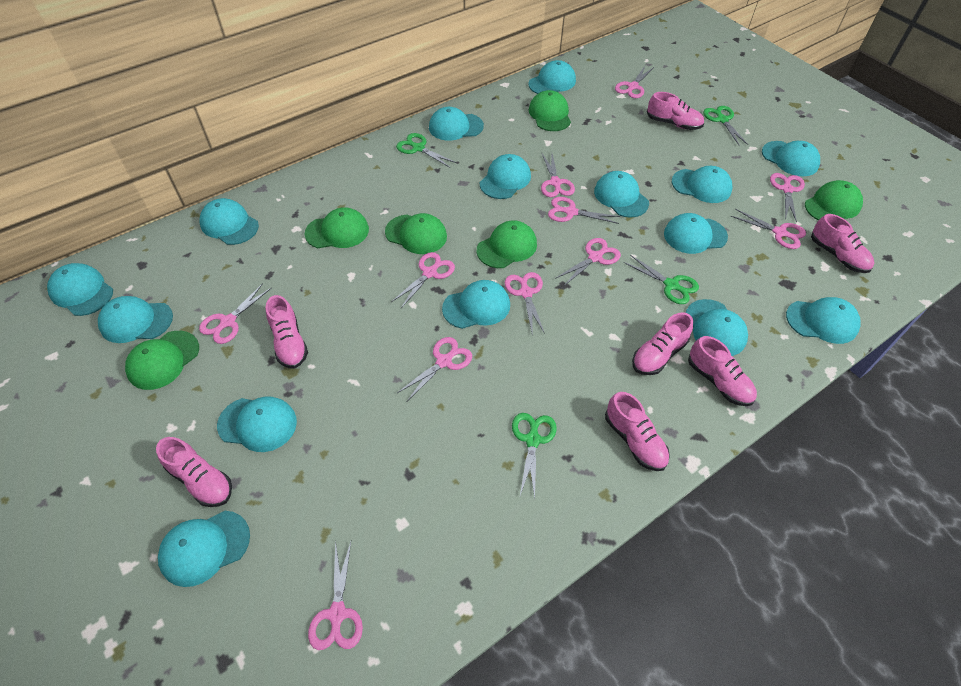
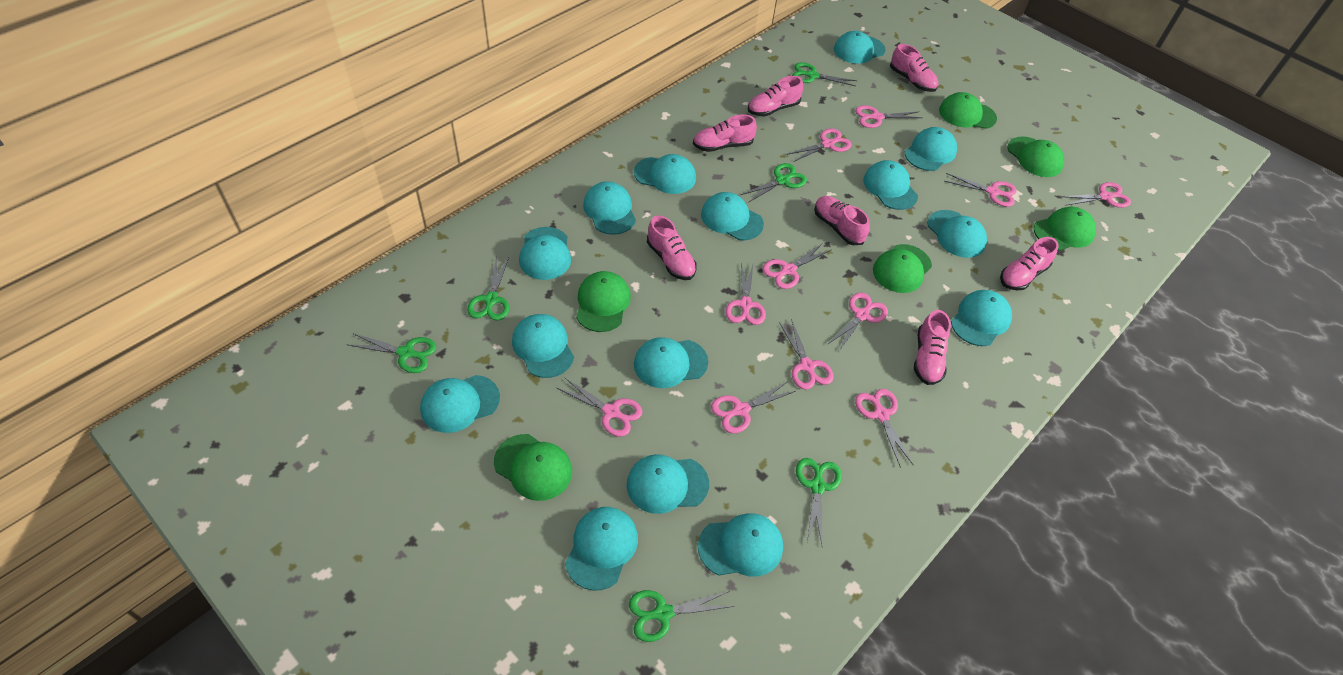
green scissors: 4 -> 6

